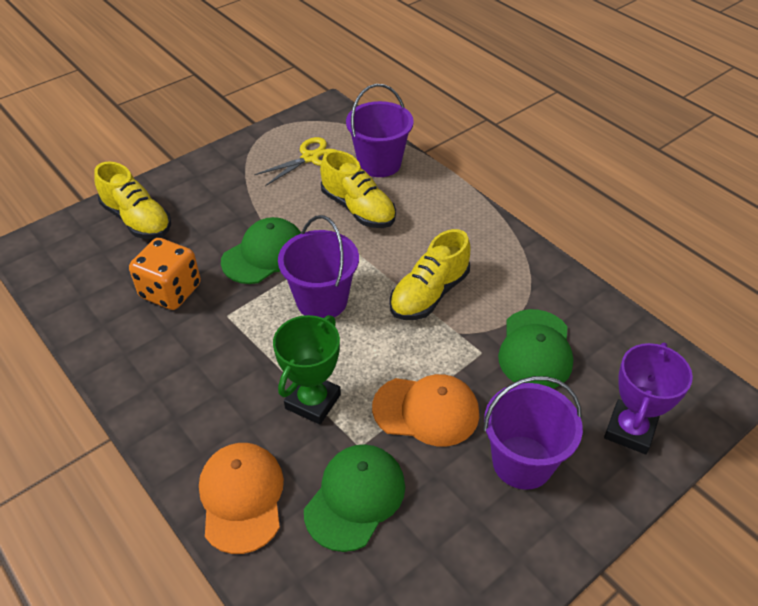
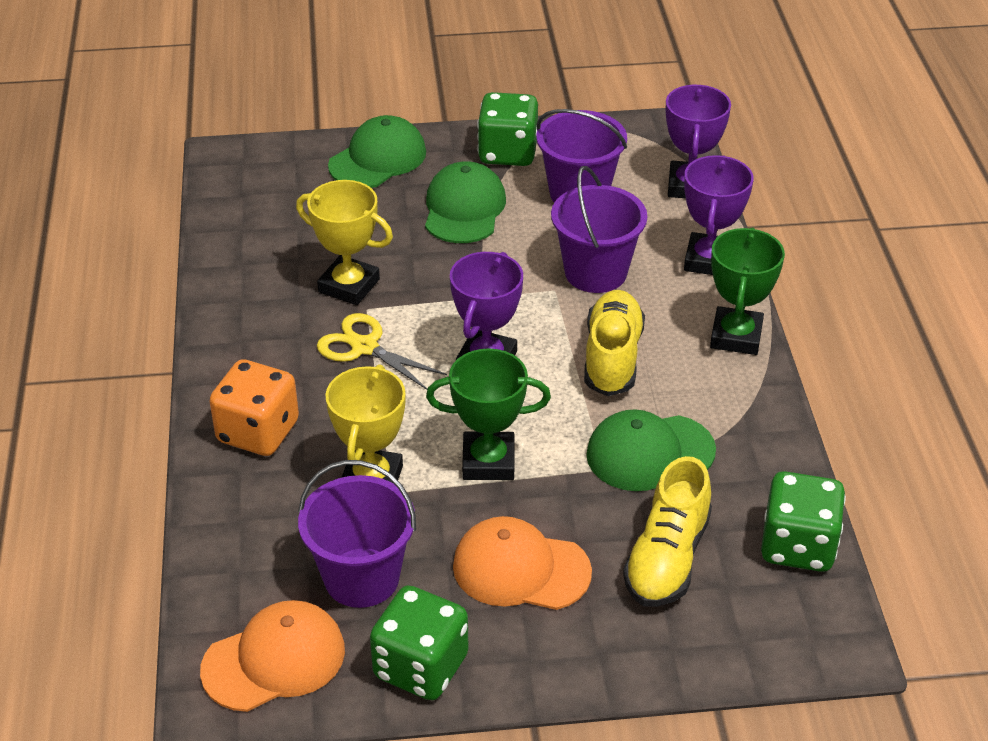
green dice: 0 -> 3
green trophy: 1 -> 2
purple trophy: 1 -> 3
yellow shoe: 3 -> 2
yellow trophy: 0 -> 2

